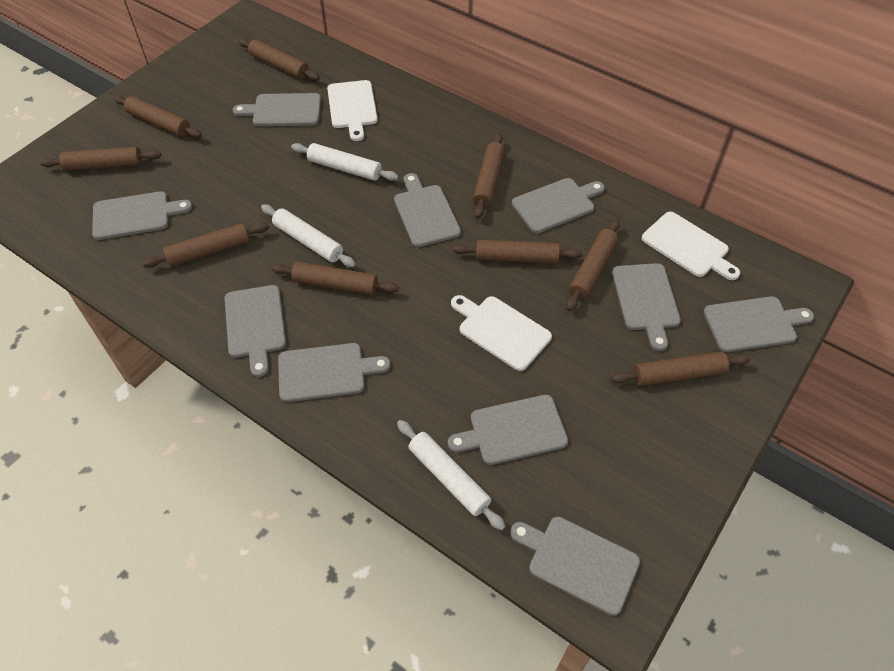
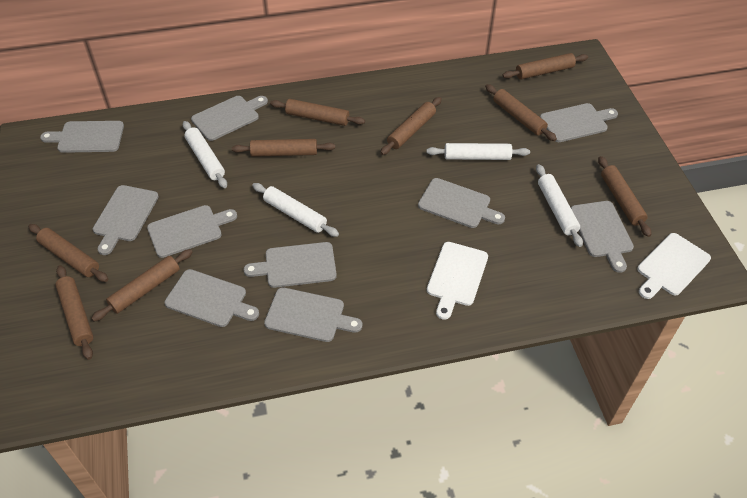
white cutting board: 3 -> 2
white rolling pin: 3 -> 4

